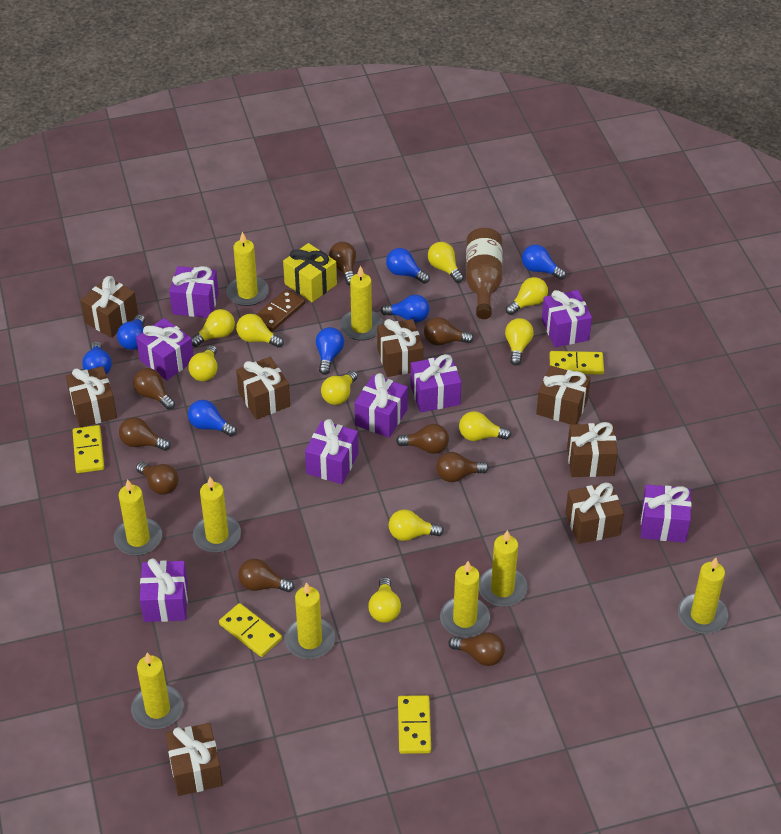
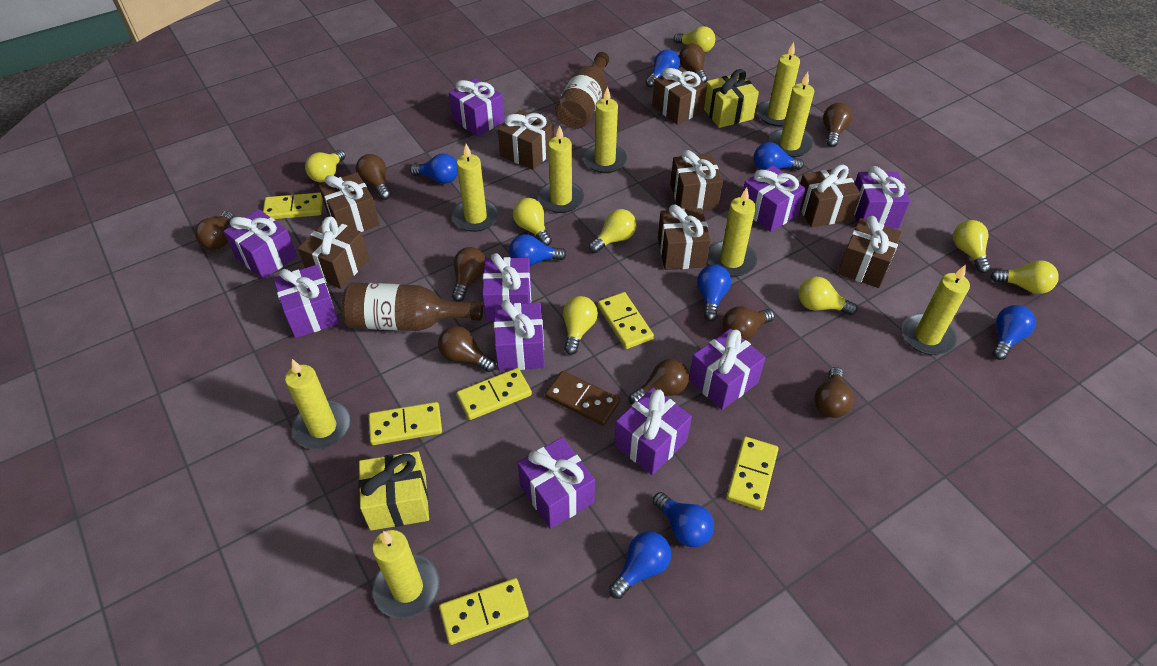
blue light bulb: 7 -> 8
brown bottle: 1 -> 2
purple gift: 8 -> 10
yellow domino: 4 -> 6
yellow gift: 1 -> 2
yellow light bulb: 10 -> 8

